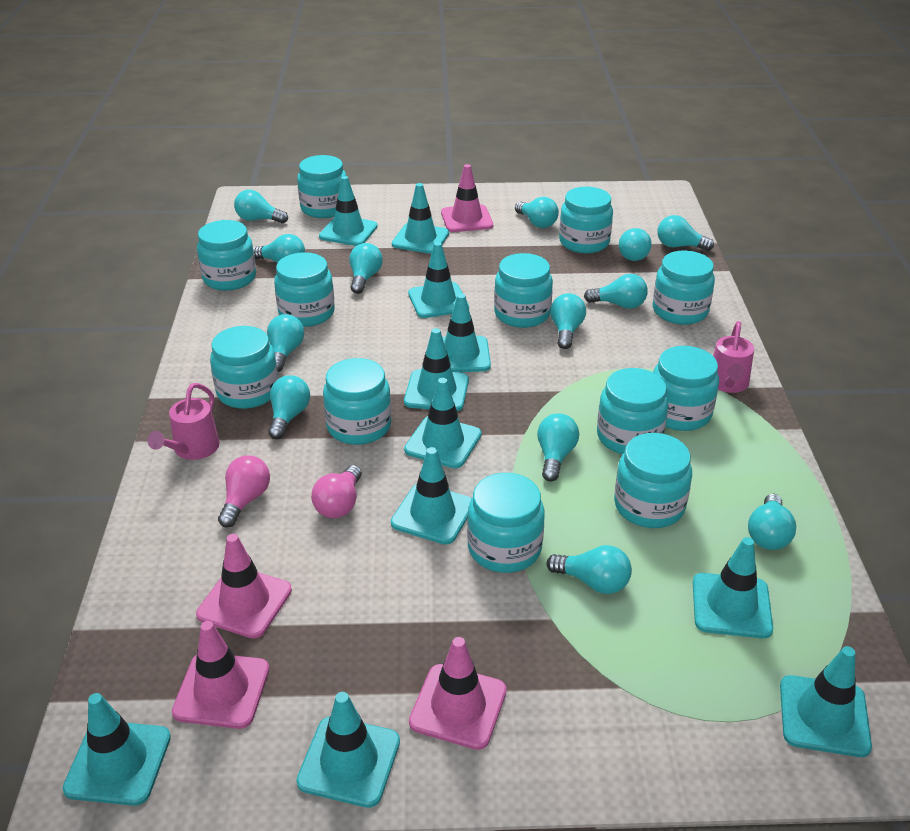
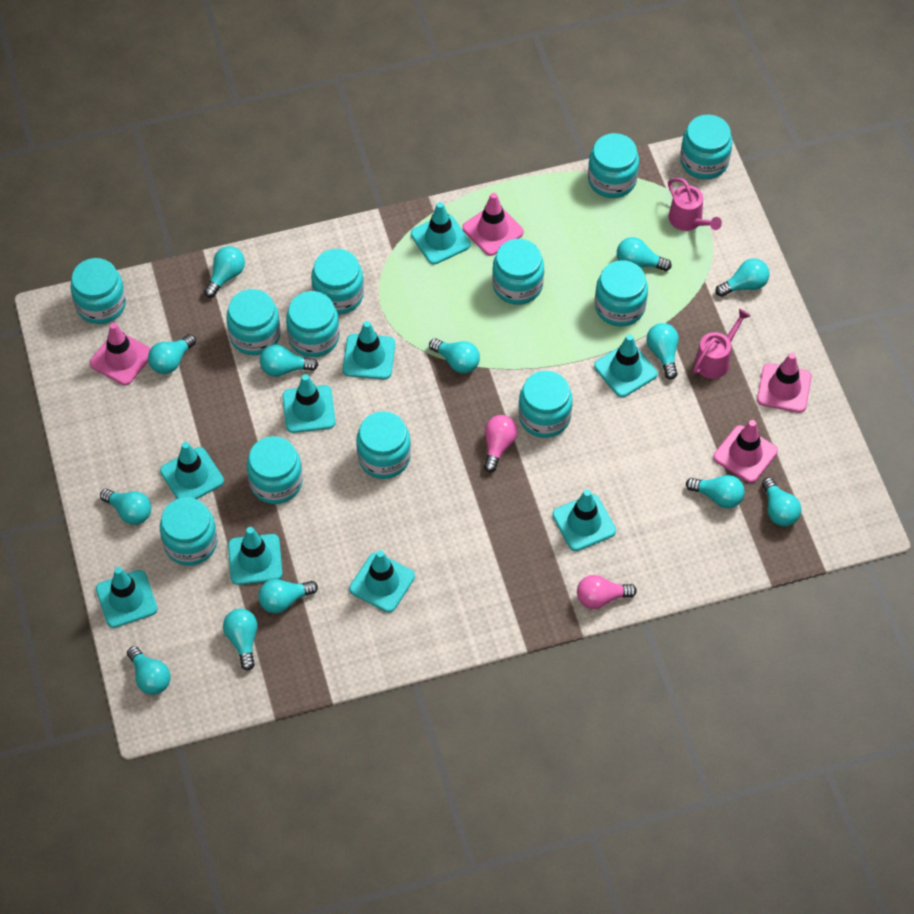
turquoise traffic cone: 11 -> 9

